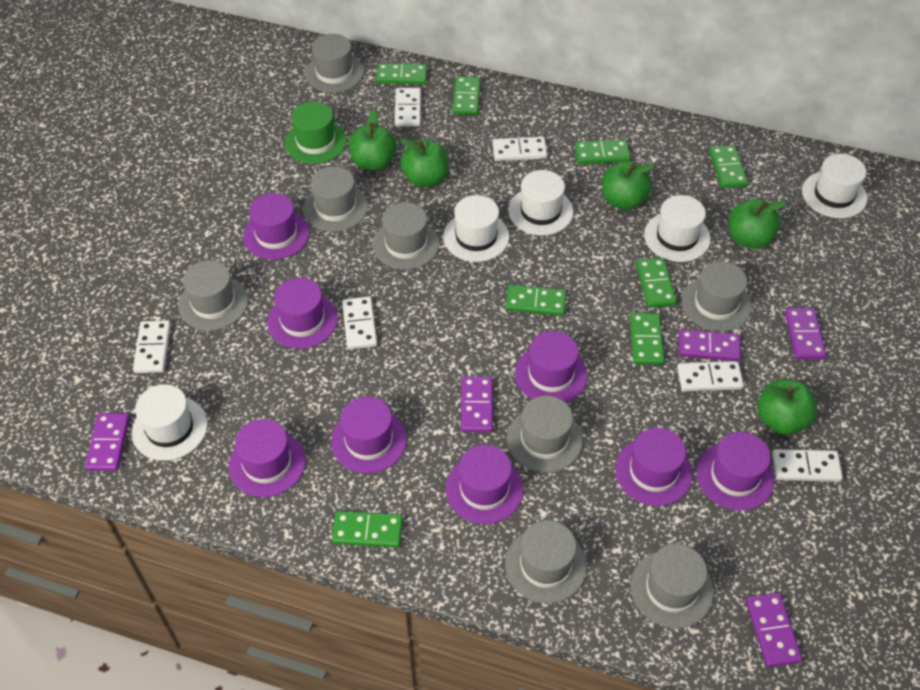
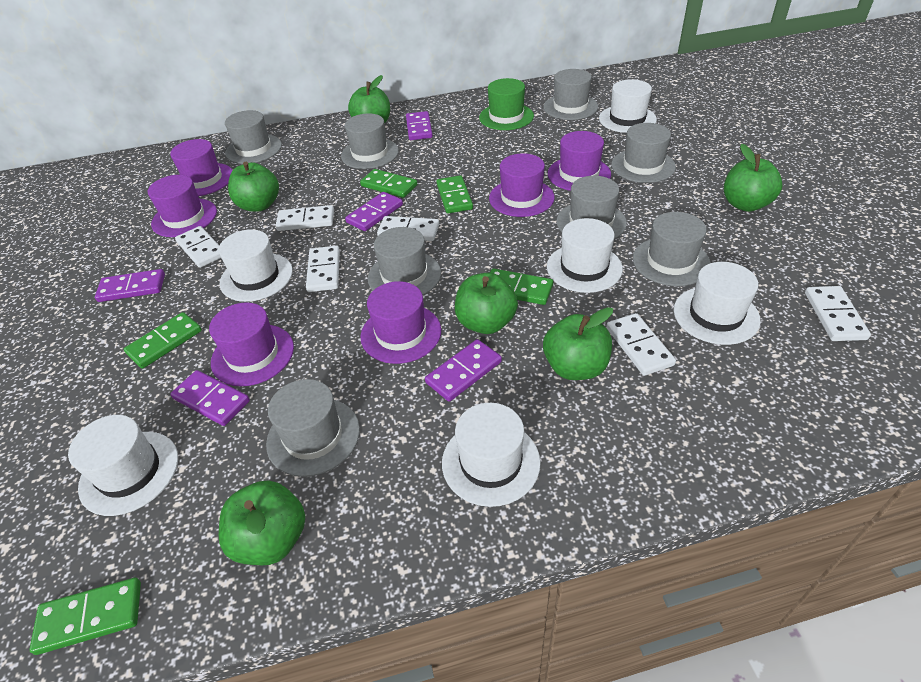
green apple: 5 -> 6
green domino: 8 -> 5
purple hat: 8 -> 6
white hat: 5 -> 6

